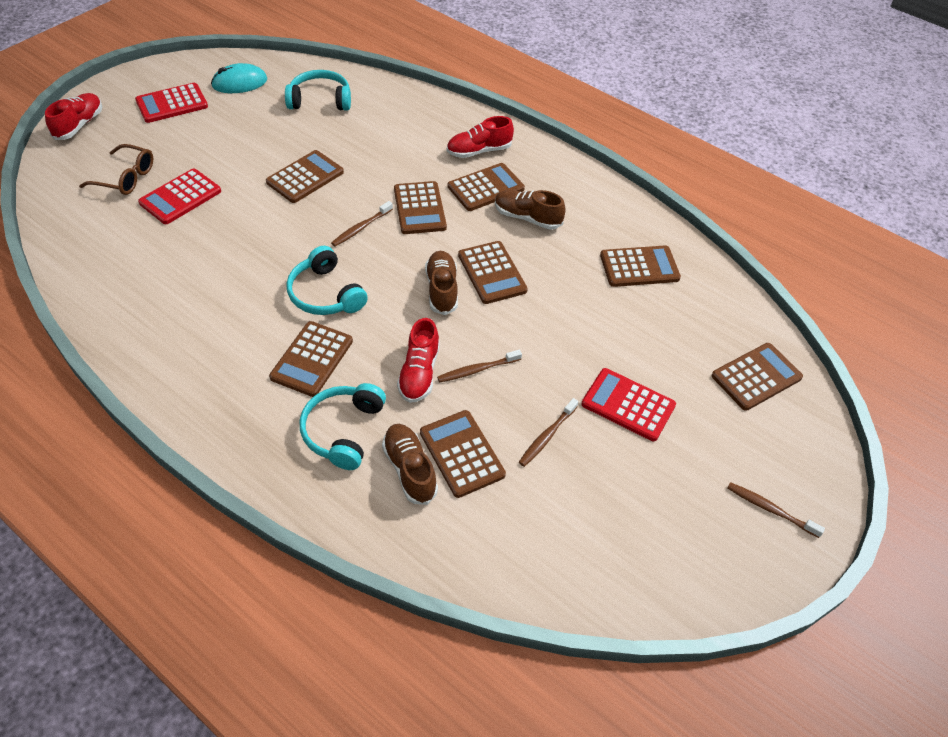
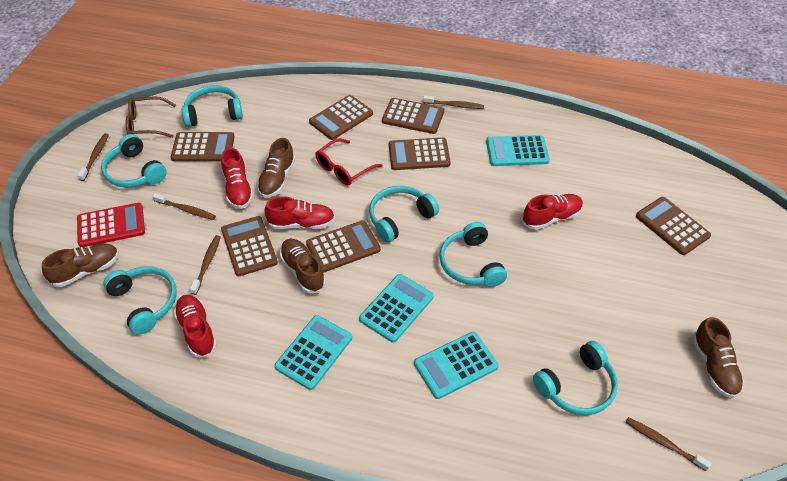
brown calculator: 8 -> 7
brown shoe: 3 -> 4
brown toothbrush: 4 -> 5
red calculator: 3 -> 1
red glasses: 0 -> 1
red shoe: 3 -> 4
turquoise calculator: 0 -> 4
turquoise headphones: 3 -> 6
turquoise mouse: 1 -> 0

